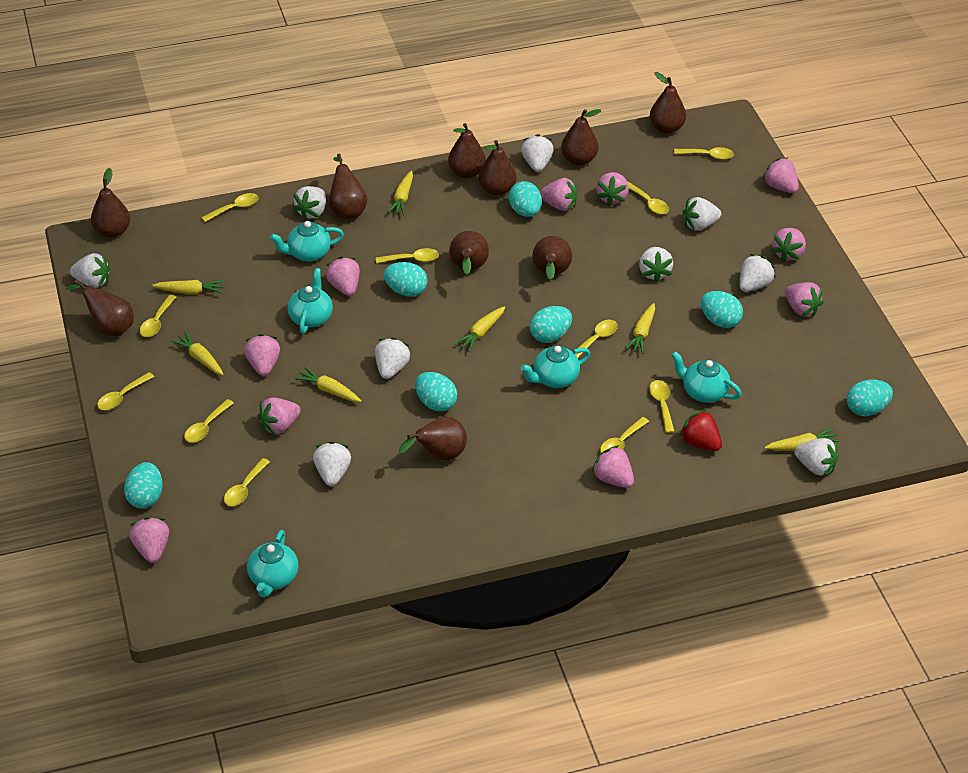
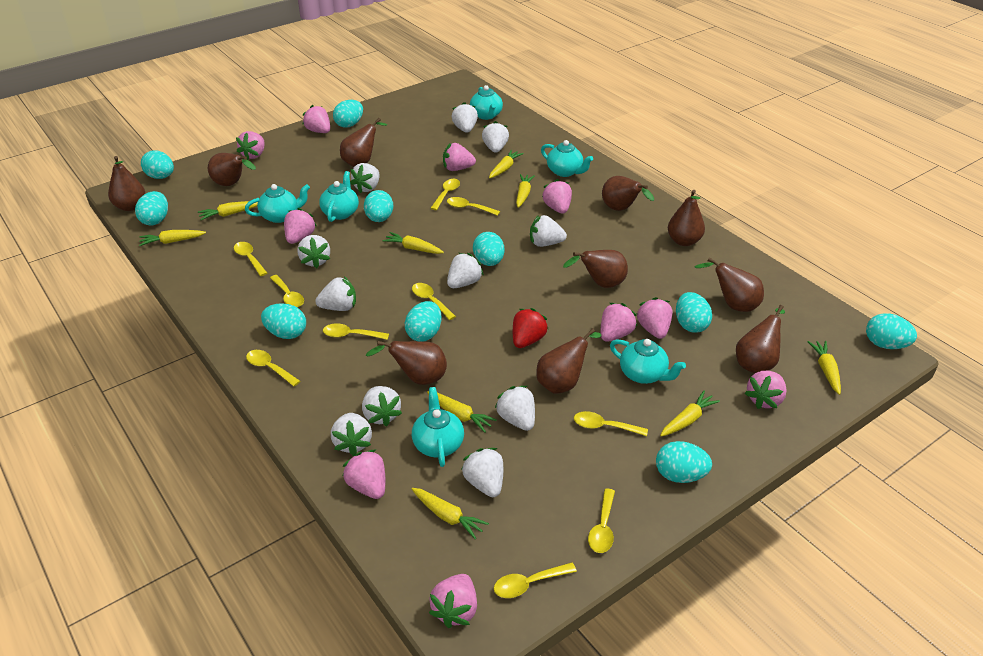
turquoise egg: 7 -> 10
turquoise teapot: 5 -> 6
white strawberry: 9 -> 11
yellow carrot: 7 -> 9
yellow spoon: 11 -> 10

